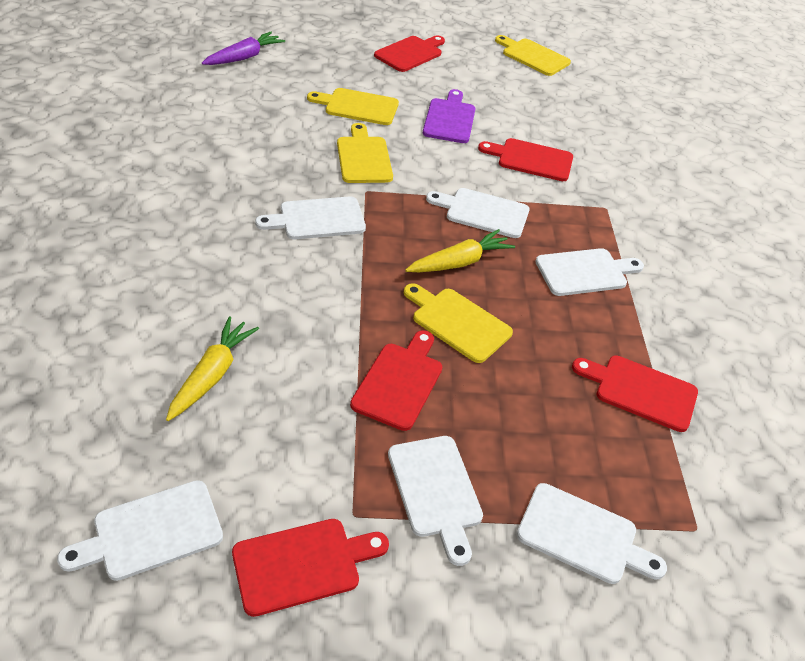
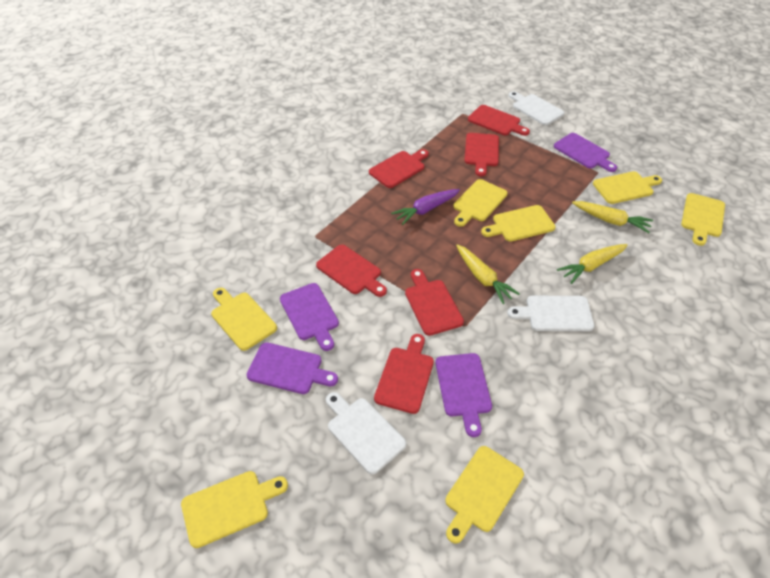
purple cutting board: 1 -> 4
red cutting board: 5 -> 6
white cutting board: 6 -> 3
yellow carrot: 2 -> 3
yellow cutting board: 4 -> 7

